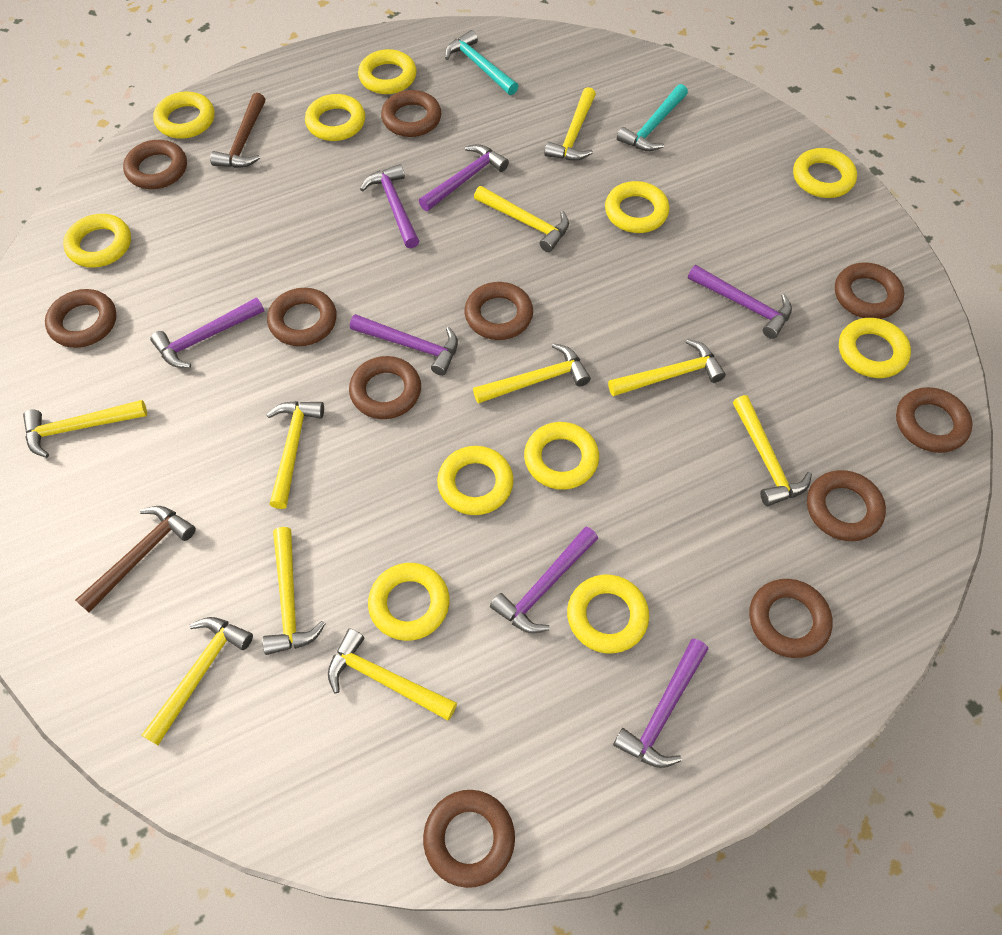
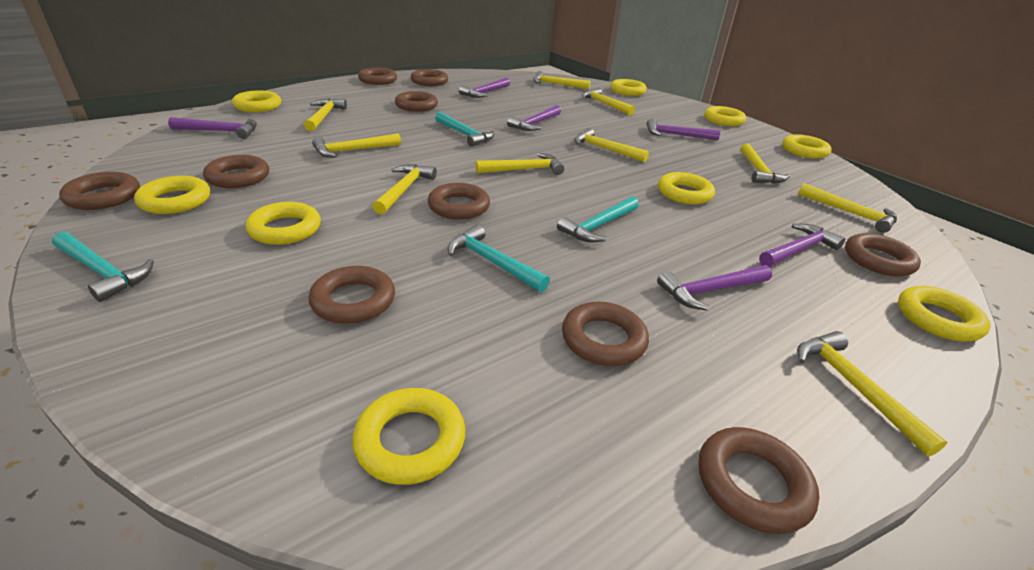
brown hammer: 2 -> 0
brown ring: 11 -> 10
purple hammer: 7 -> 6
turquoise hammer: 2 -> 4
yellow ring: 11 -> 9

